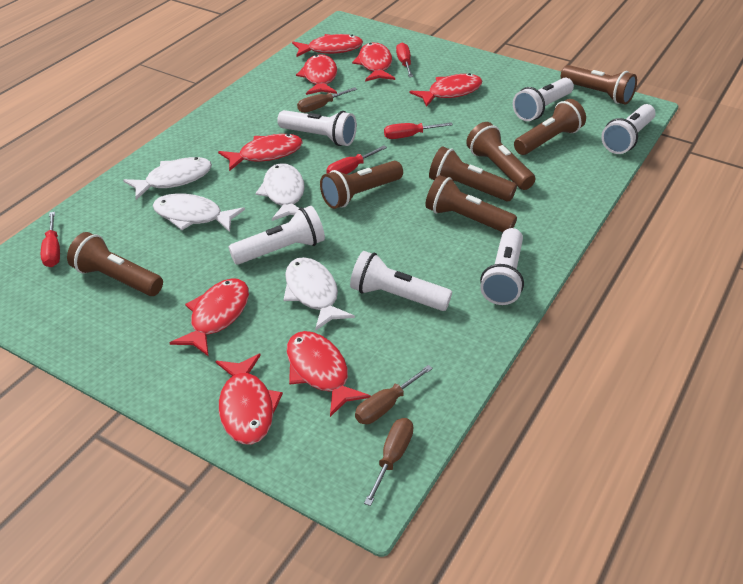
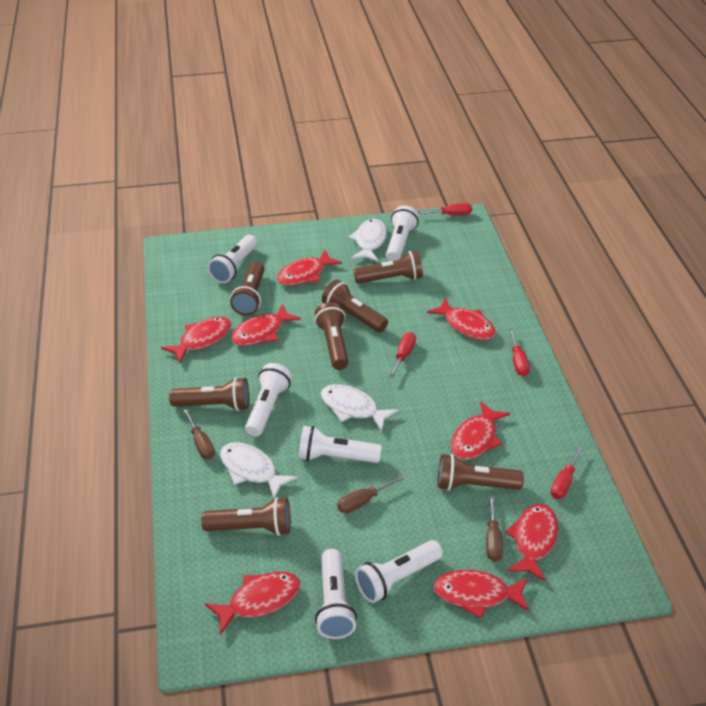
white fish: 4 -> 3

